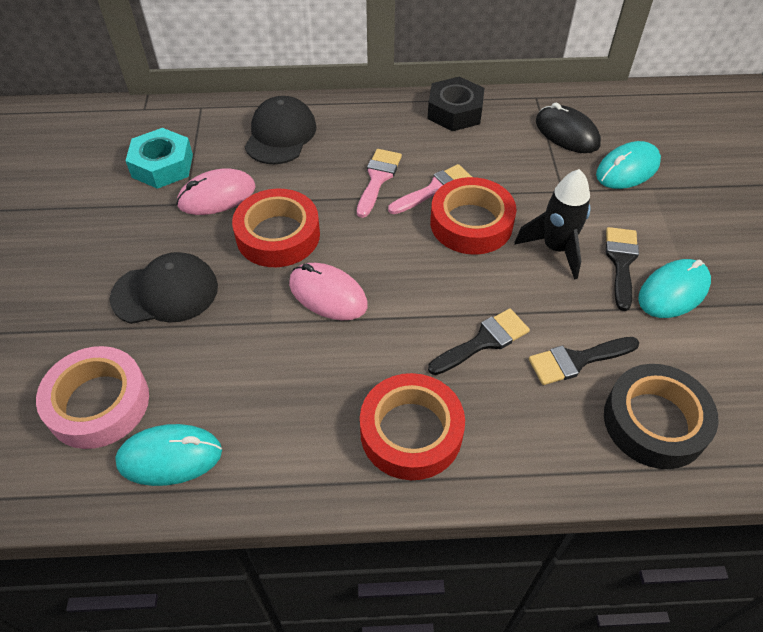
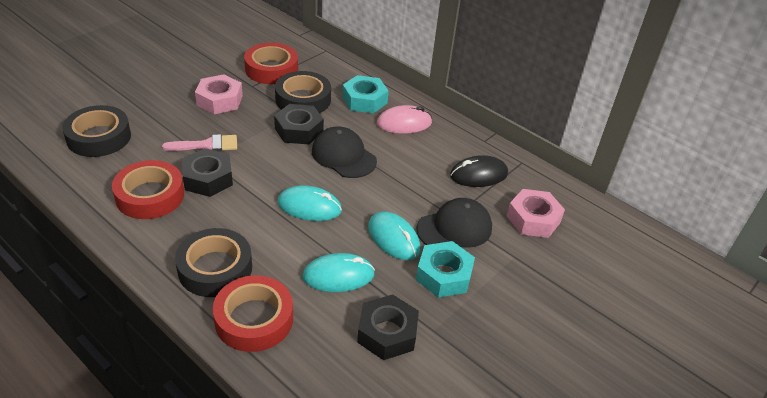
black brush: 3 -> 0
black nut: 1 -> 3
black rocket: 1 -> 0
black tape: 1 -> 3
pink brush: 2 -> 1
pink mouse: 2 -> 1
pink nut: 0 -> 2
pink tape: 1 -> 0
turquoise nut: 1 -> 2

